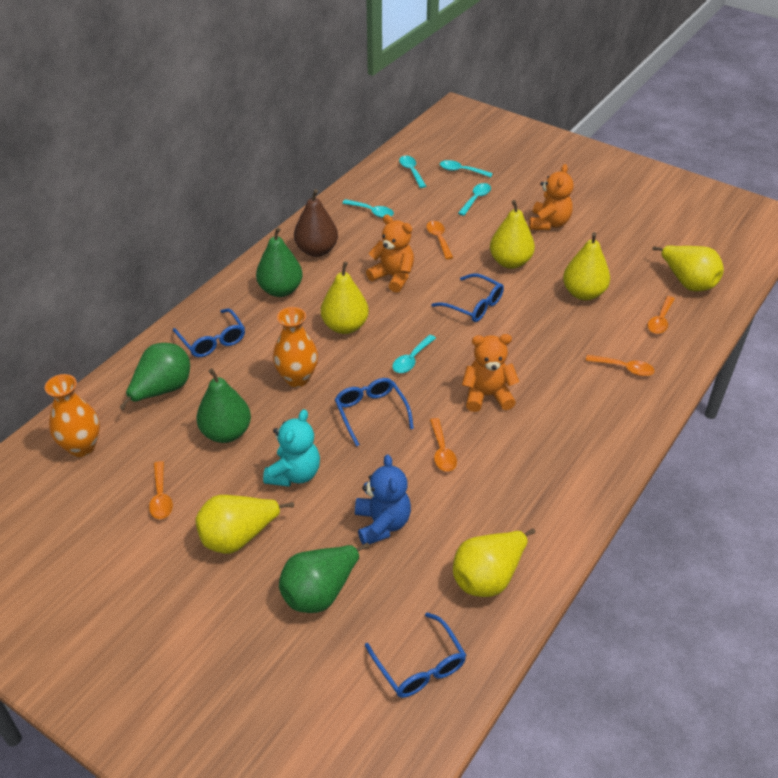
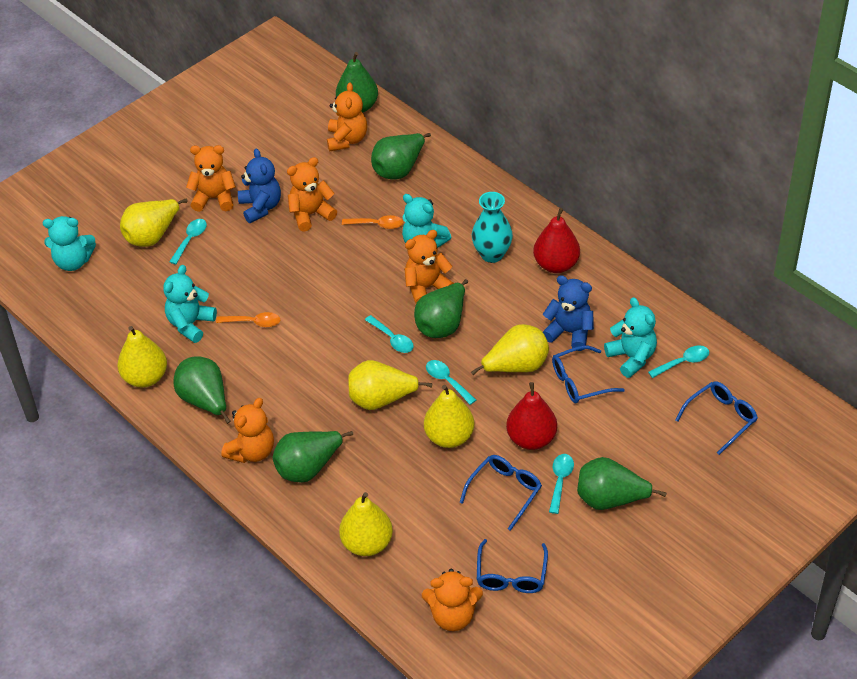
blue teddy bear: 1 -> 2
brown pear: 1 -> 0
green pear: 4 -> 6
orange spoon: 5 -> 2
orange teddy bear: 3 -> 6
orange vase: 2 -> 0
red pear: 0 -> 2
turquoise teddy bear: 1 -> 4
turquoise vase: 0 -> 1

